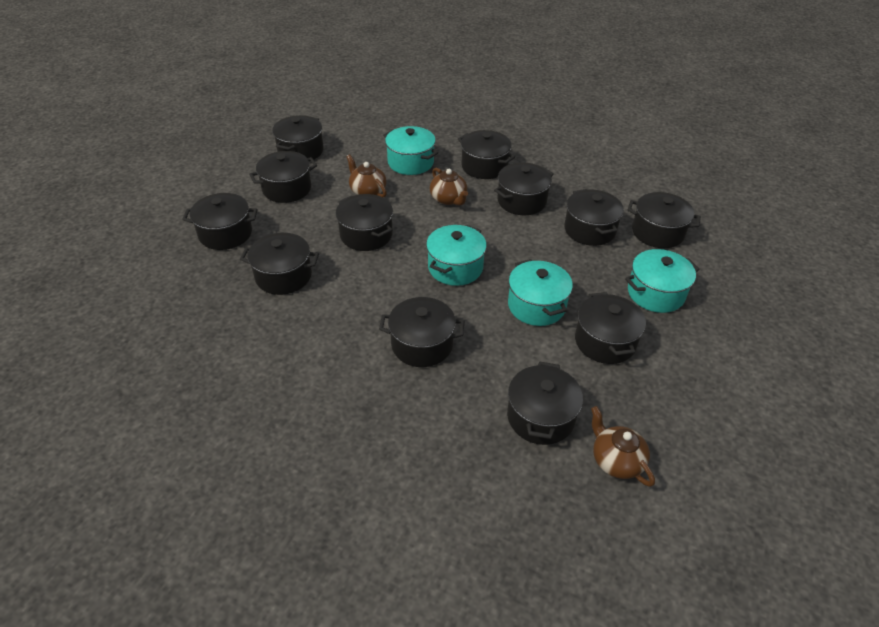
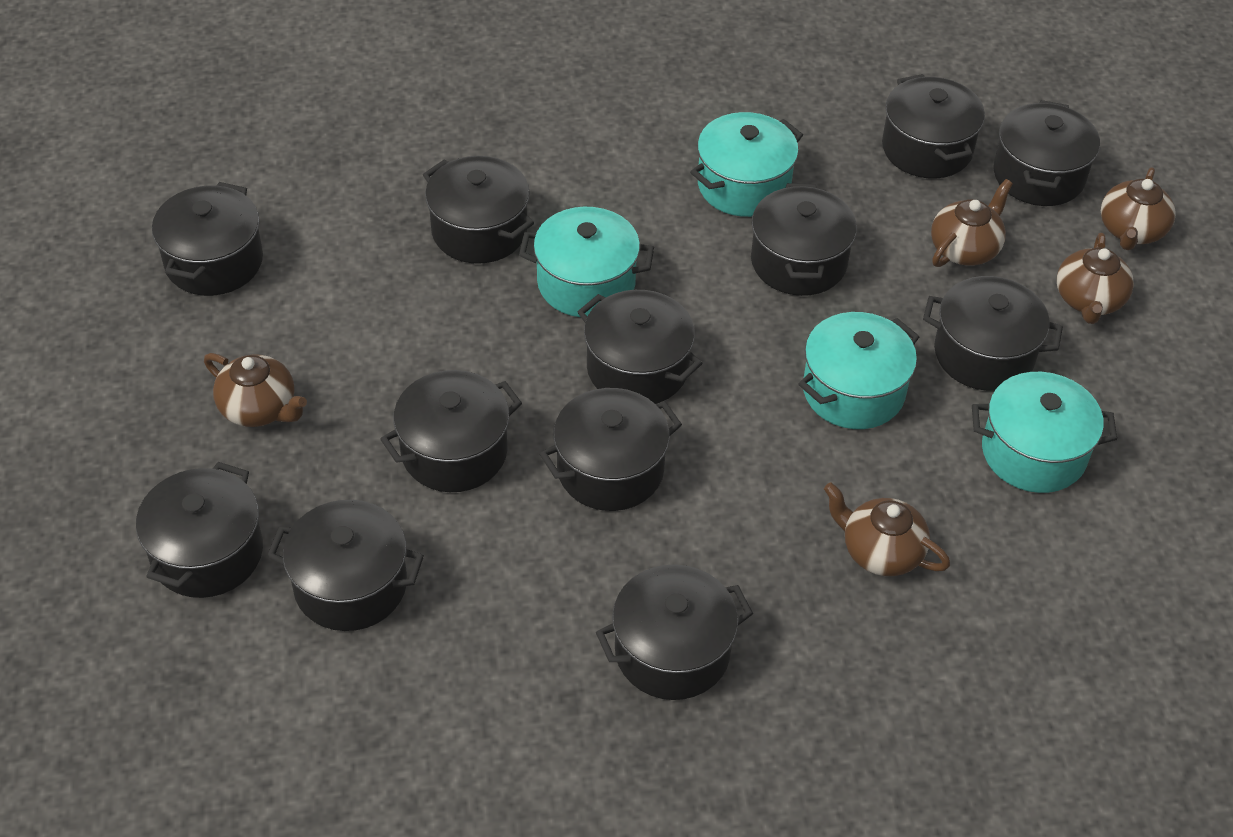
brown teapot: 3 -> 5

